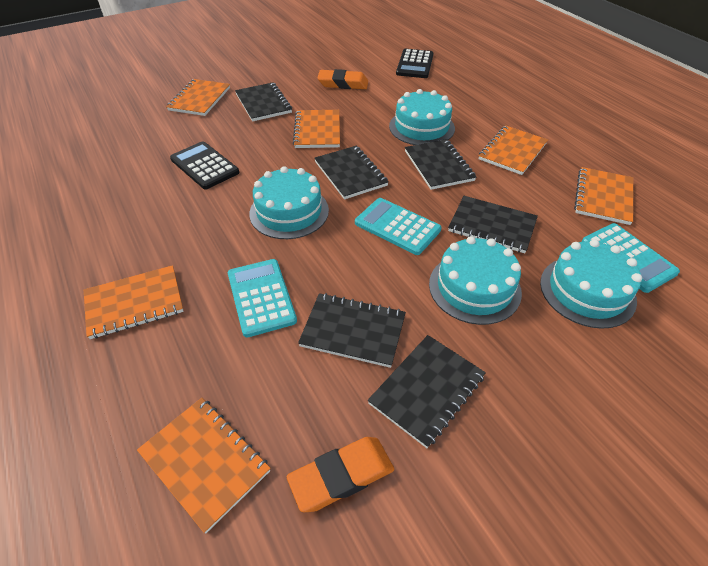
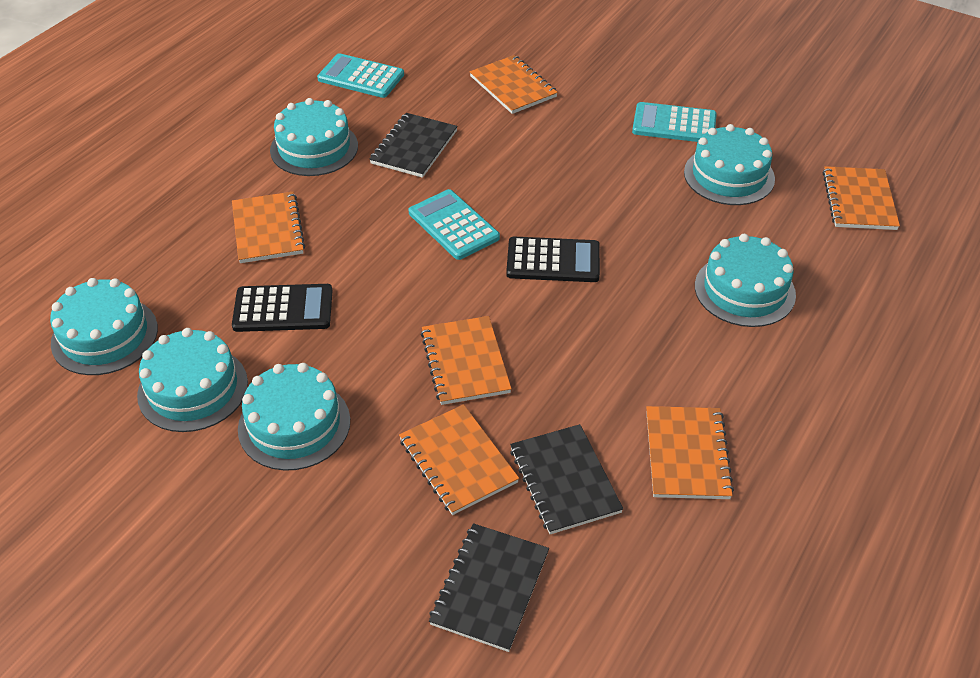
black notebook: 6 -> 3
orange eraser: 2 -> 0
turquoise cake: 4 -> 6

